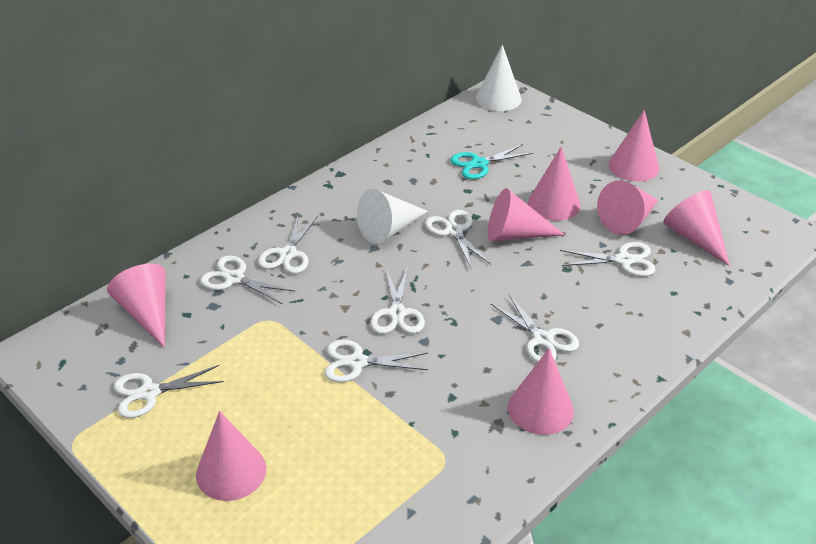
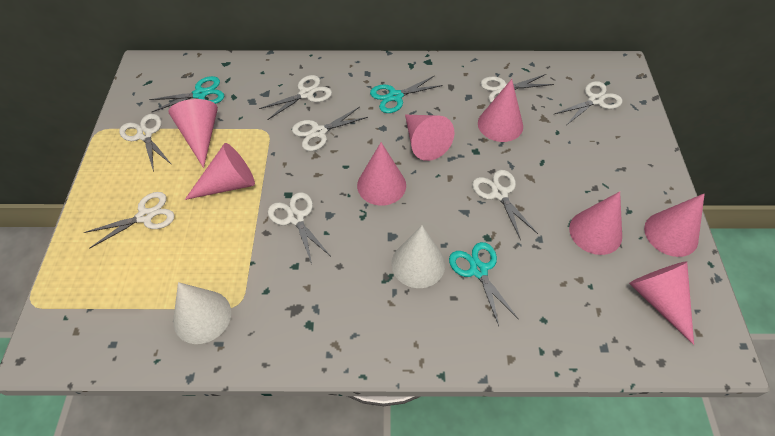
turquoise scissors: 1 -> 3

